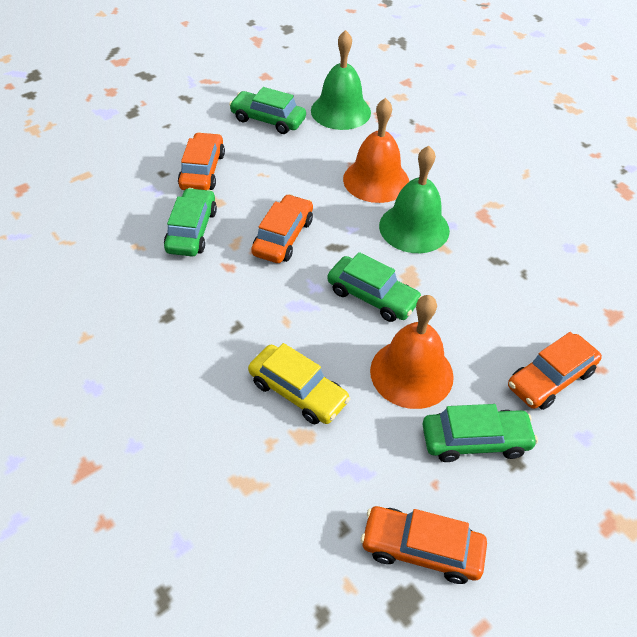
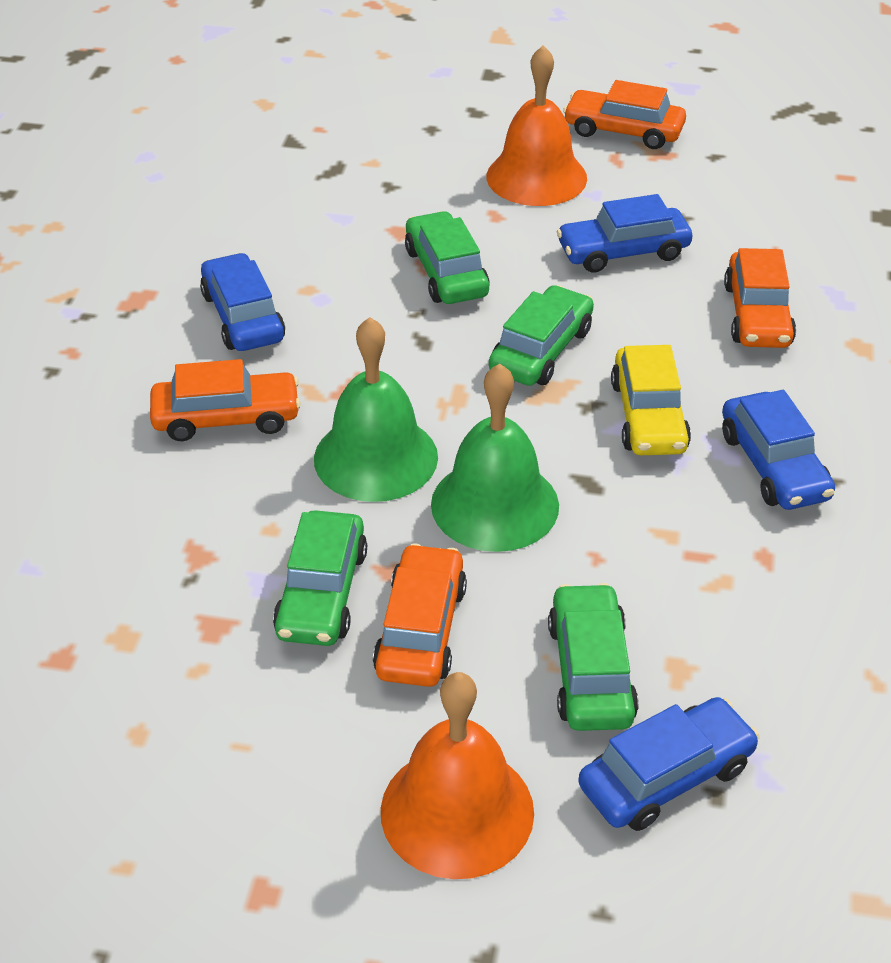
blue car: 0 -> 4

